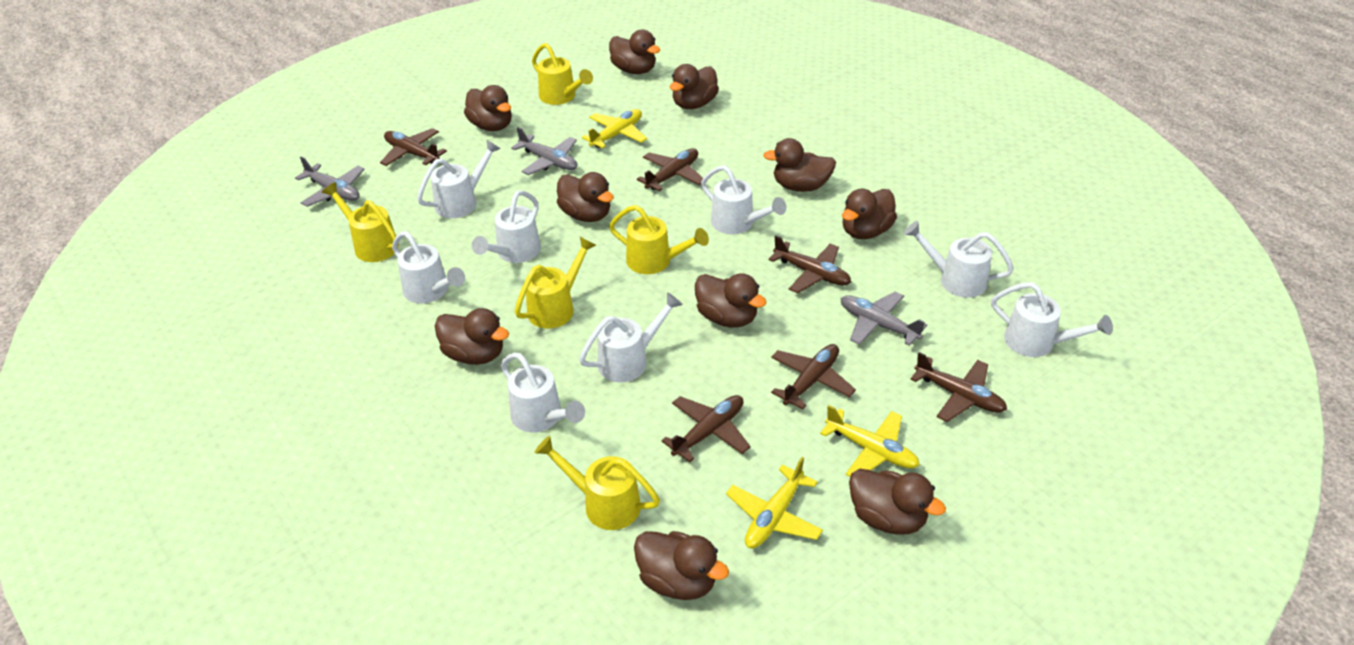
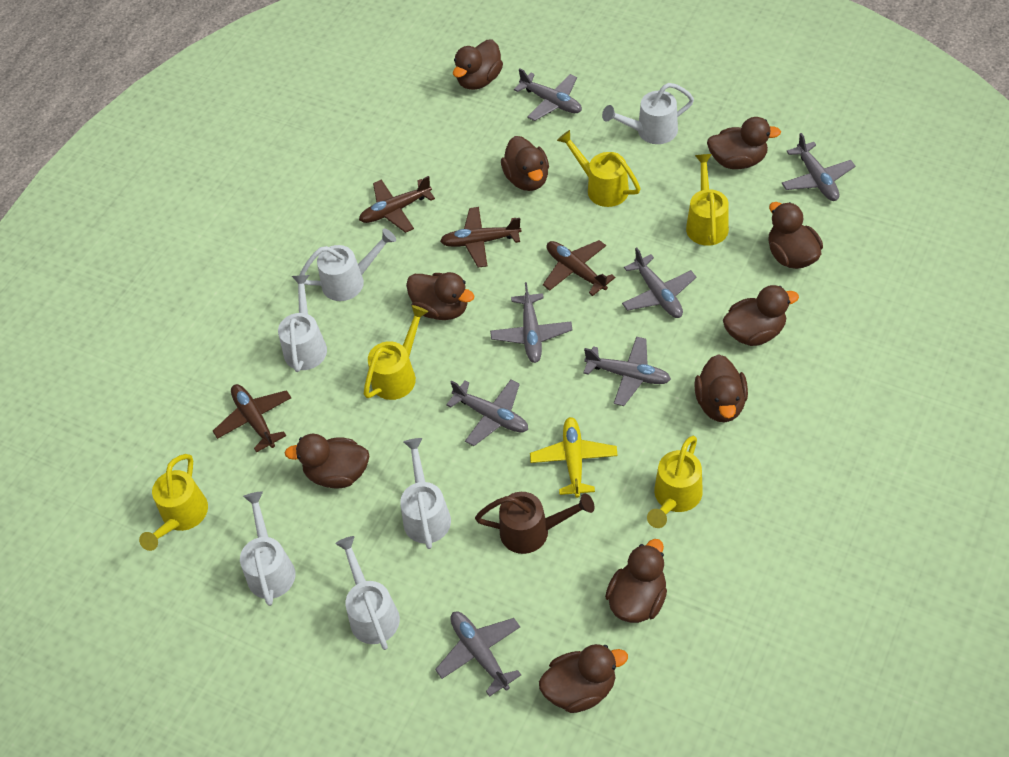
brown plane: 6 -> 4
brown watering can: 0 -> 1
grey plane: 3 -> 7
white watering can: 8 -> 6
yellow plane: 3 -> 1

